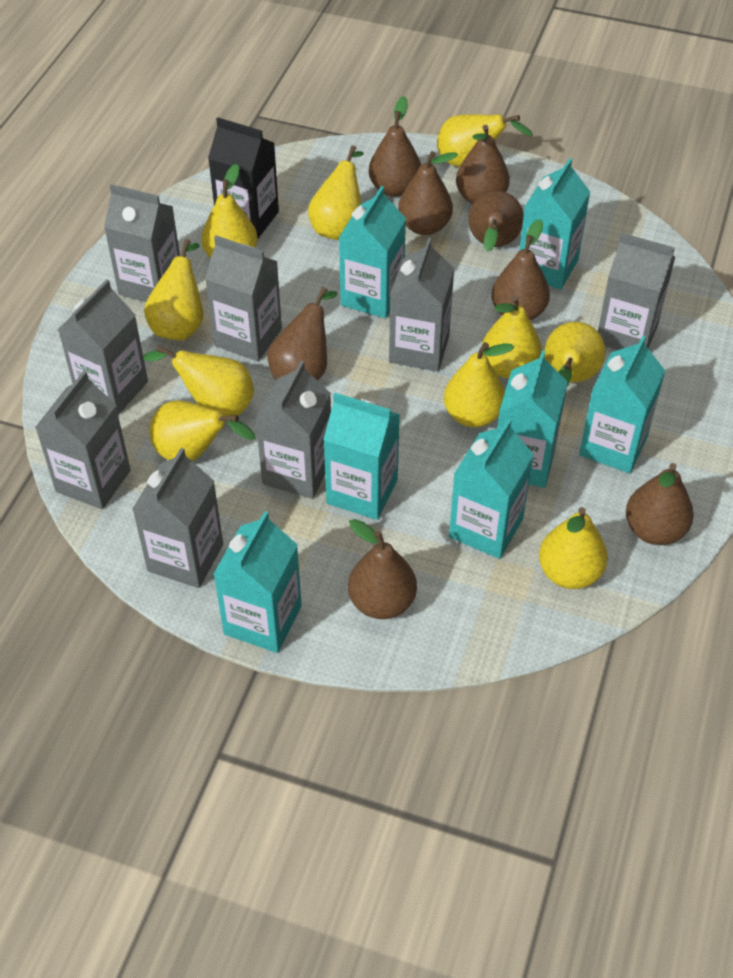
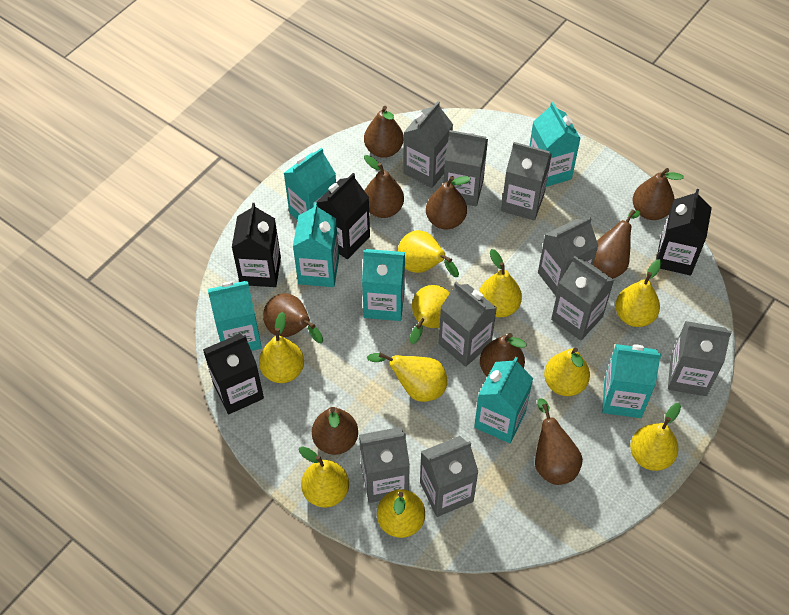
black carton: 1 -> 4
brown pear: 8 -> 9
grey carton: 8 -> 9

